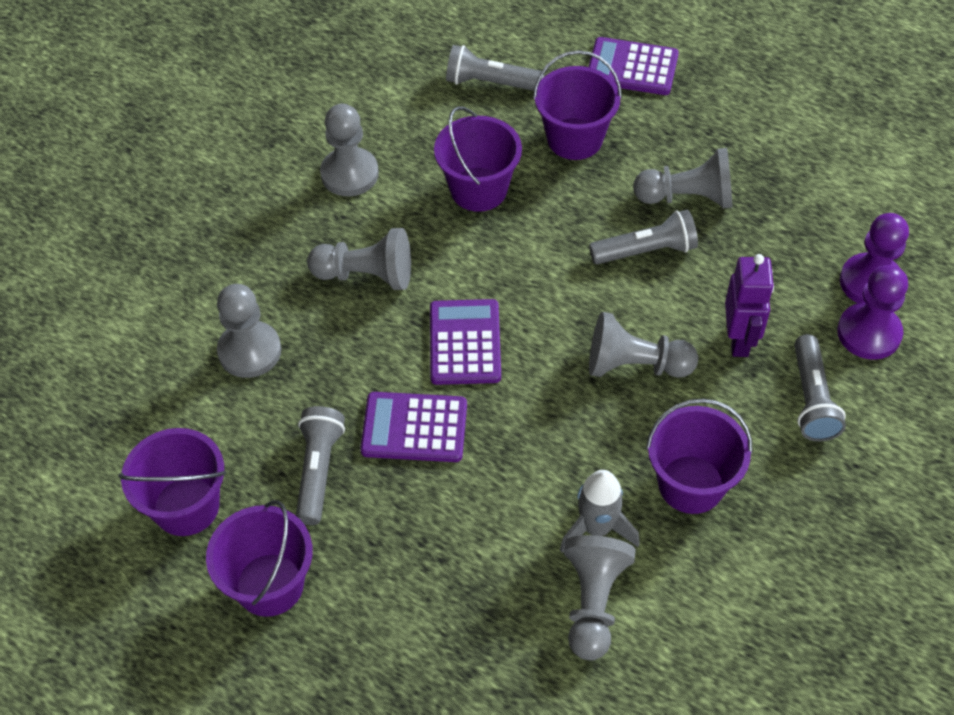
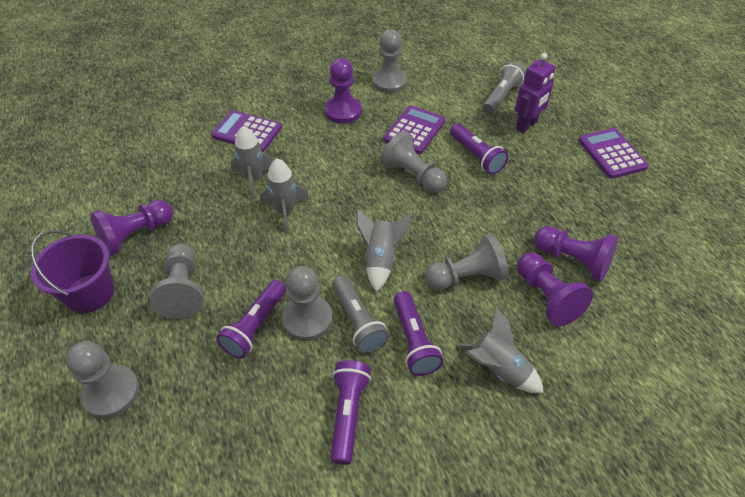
grey flashlight: 4 -> 2
grey rocket: 1 -> 4
purple bucket: 5 -> 1
purple flashlight: 0 -> 4
purple pawn: 2 -> 4

